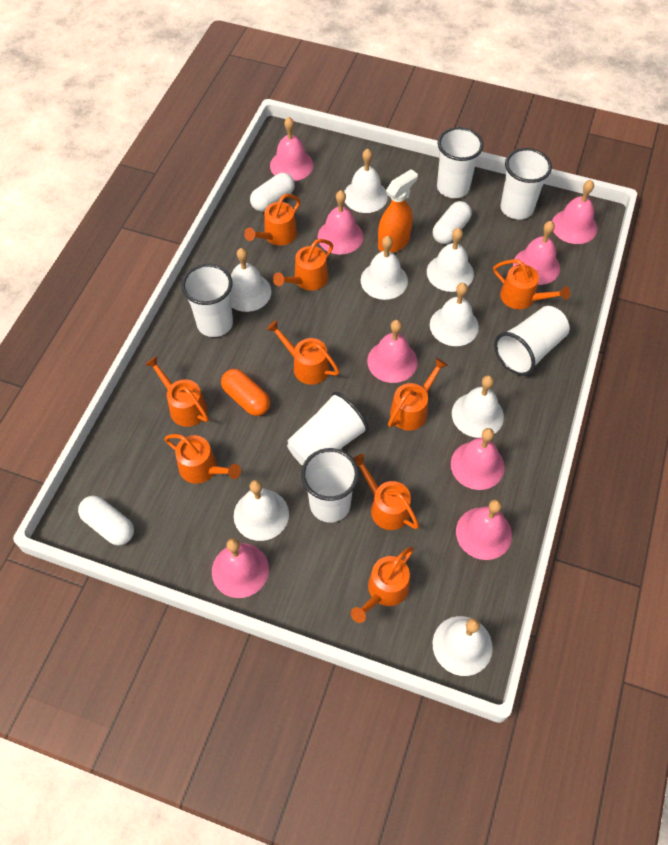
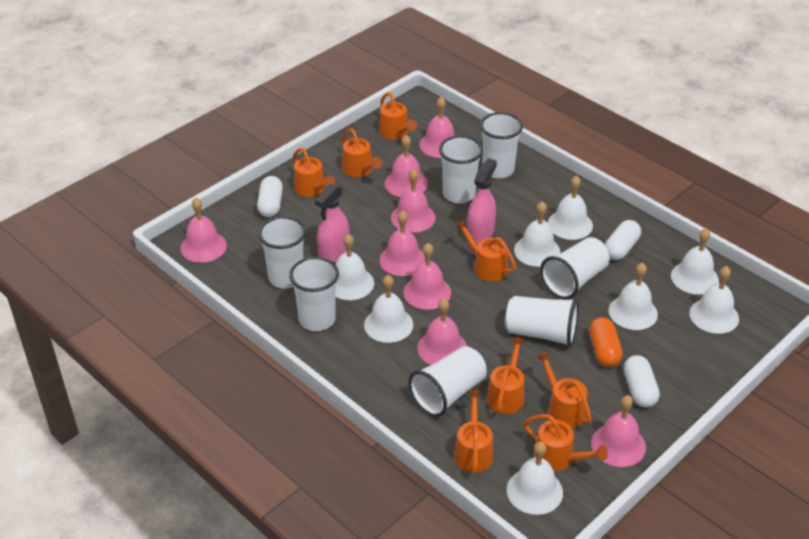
orange spray bottle: 1 -> 0
orange watering can: 9 -> 8
pink spray bottle: 0 -> 2
white cup: 6 -> 7

